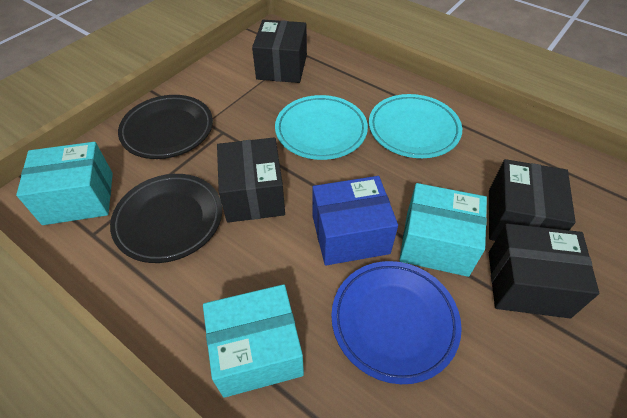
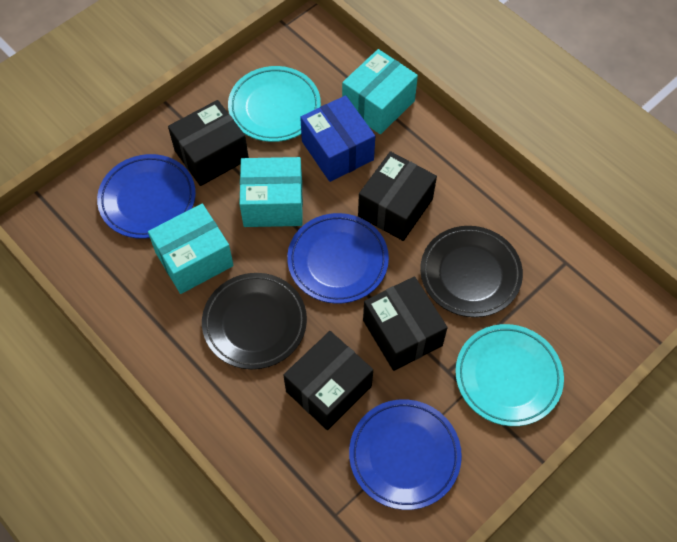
blue plate: 1 -> 3

